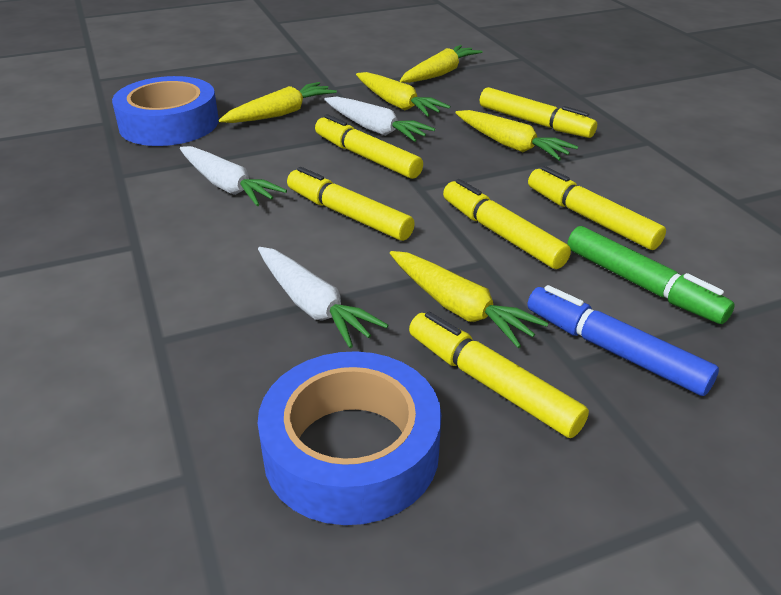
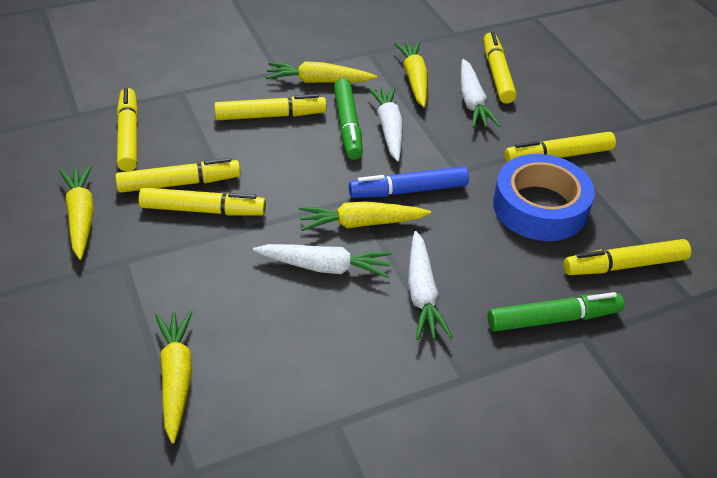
blue tape: 2 -> 1
green marker: 1 -> 2
white carrot: 3 -> 4
yellow marker: 6 -> 7

